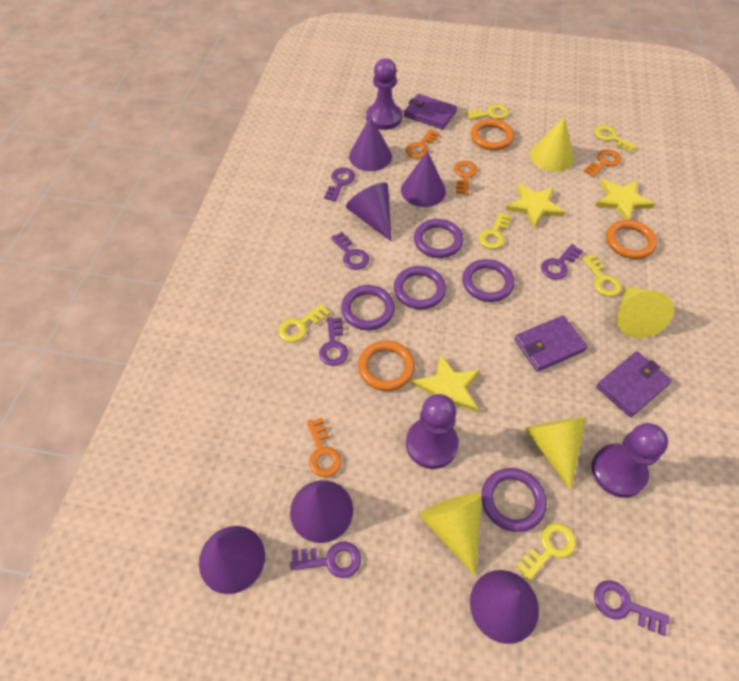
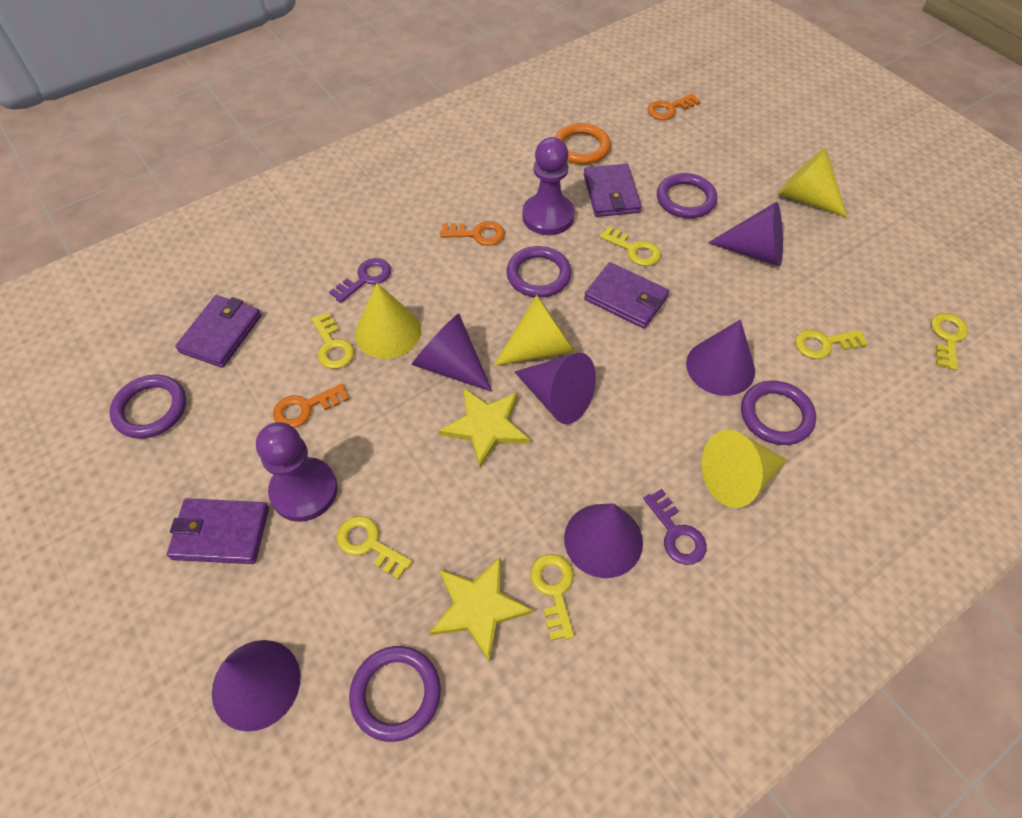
orange key: 4 -> 3
orange ring: 3 -> 1
purple key: 6 -> 2
purple pawn: 3 -> 2
purple wallet: 3 -> 4
yellow star: 3 -> 2

